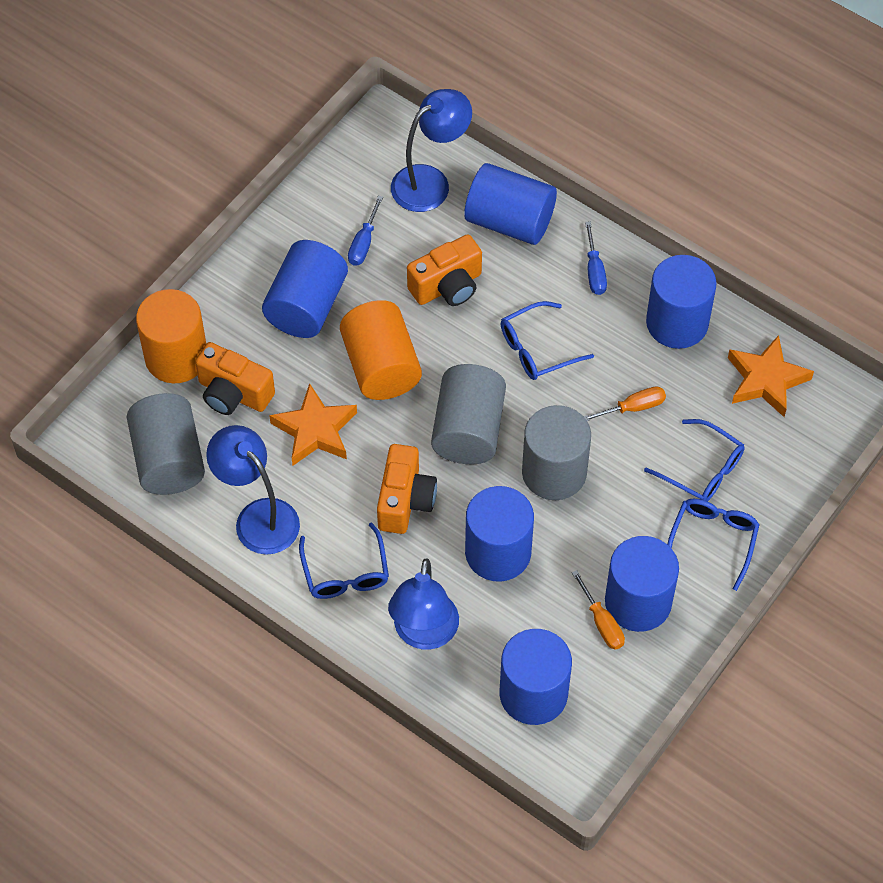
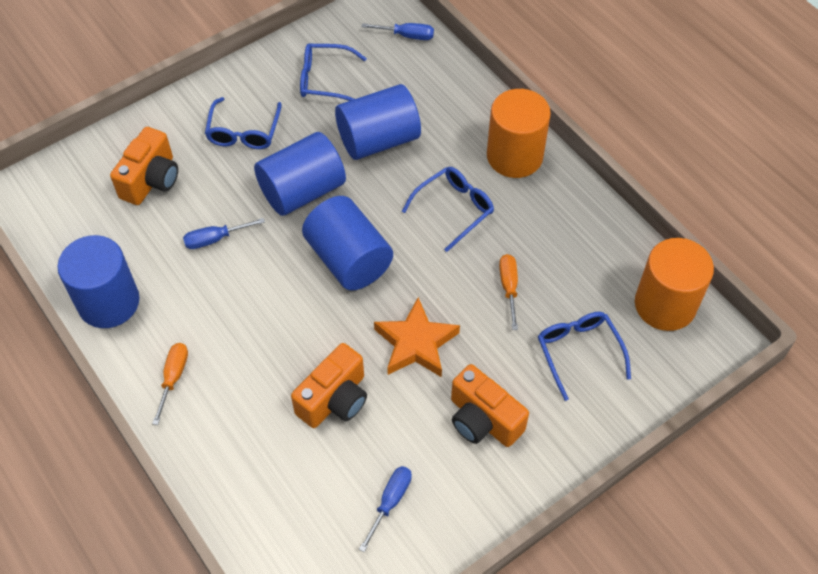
blue cylinder: 6 -> 4
blue lamp: 3 -> 0
blue screwdriver: 2 -> 3
grey cylinder: 3 -> 0
orange star: 2 -> 1

